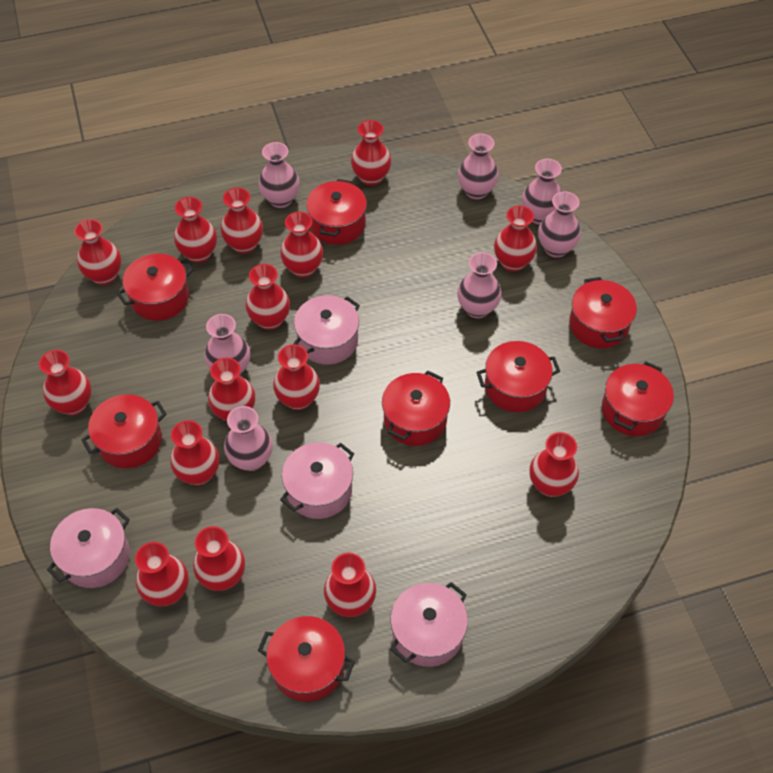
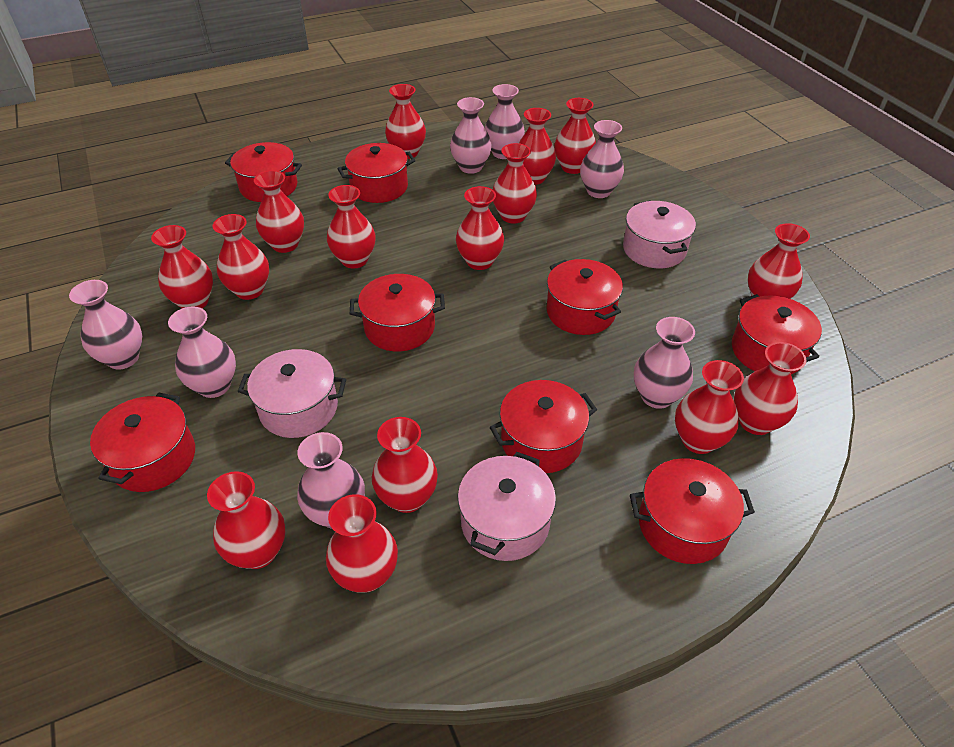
pink pot: 4 -> 3

